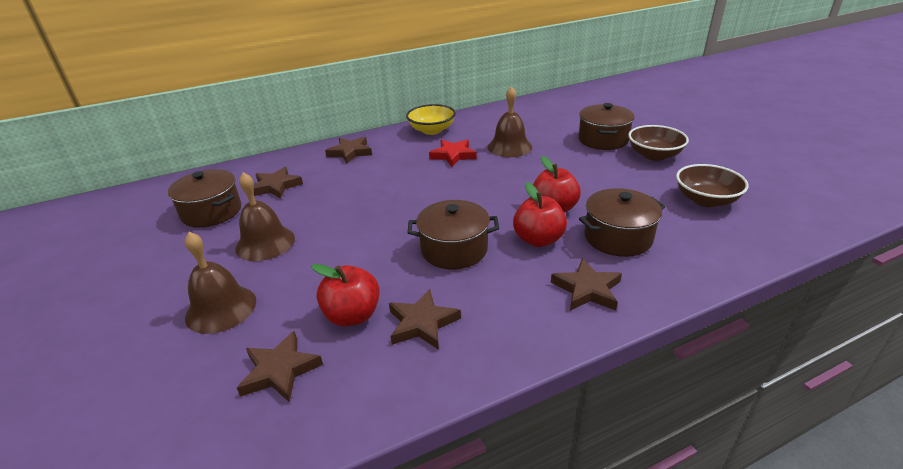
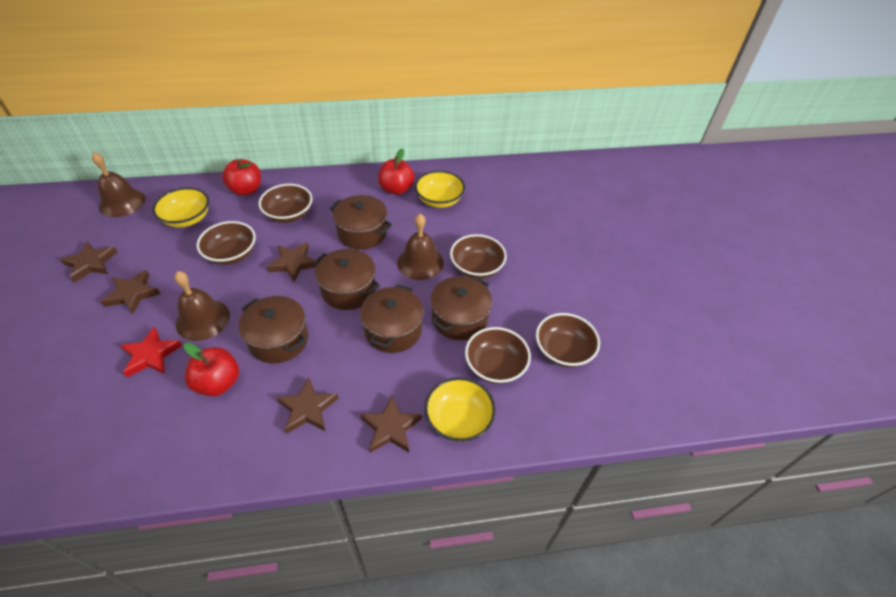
brown bowl: 2 -> 5
brown pot: 4 -> 5
yellow bowl: 1 -> 3

